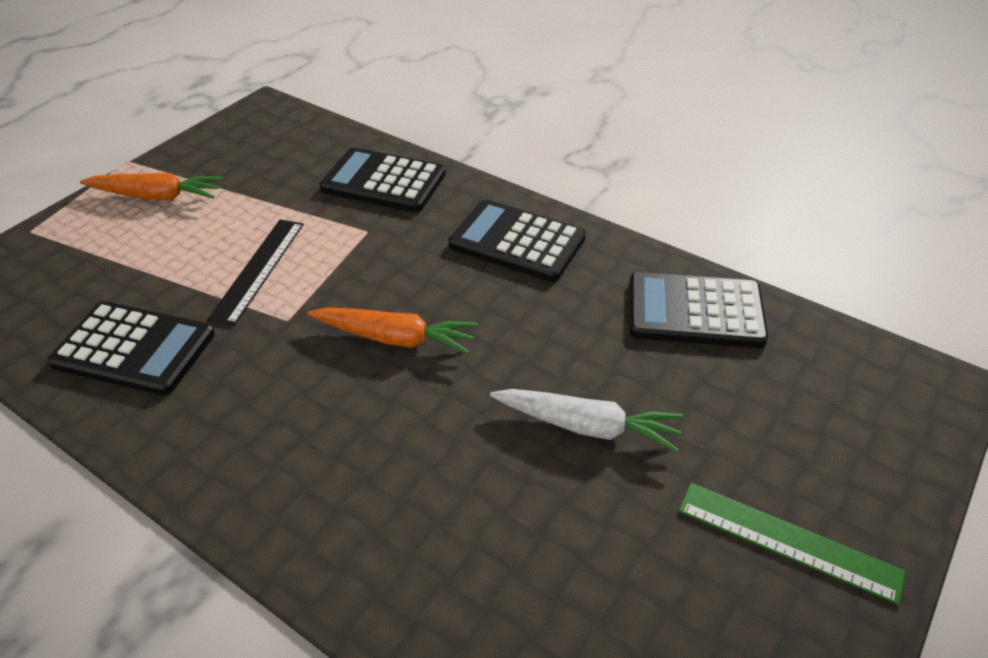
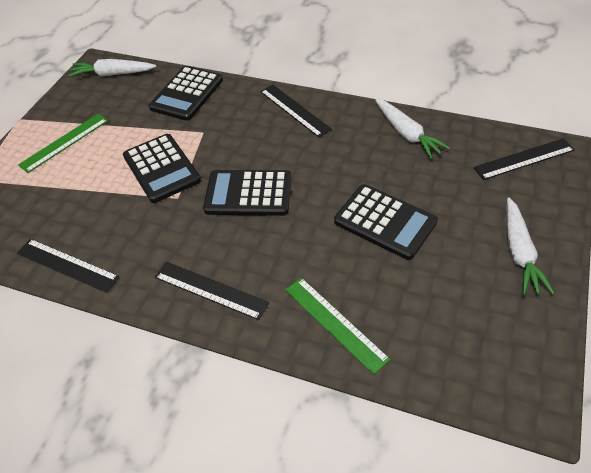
black ruler: 1 -> 4
green ruler: 1 -> 2
orange carrot: 2 -> 0
white carrot: 1 -> 3

